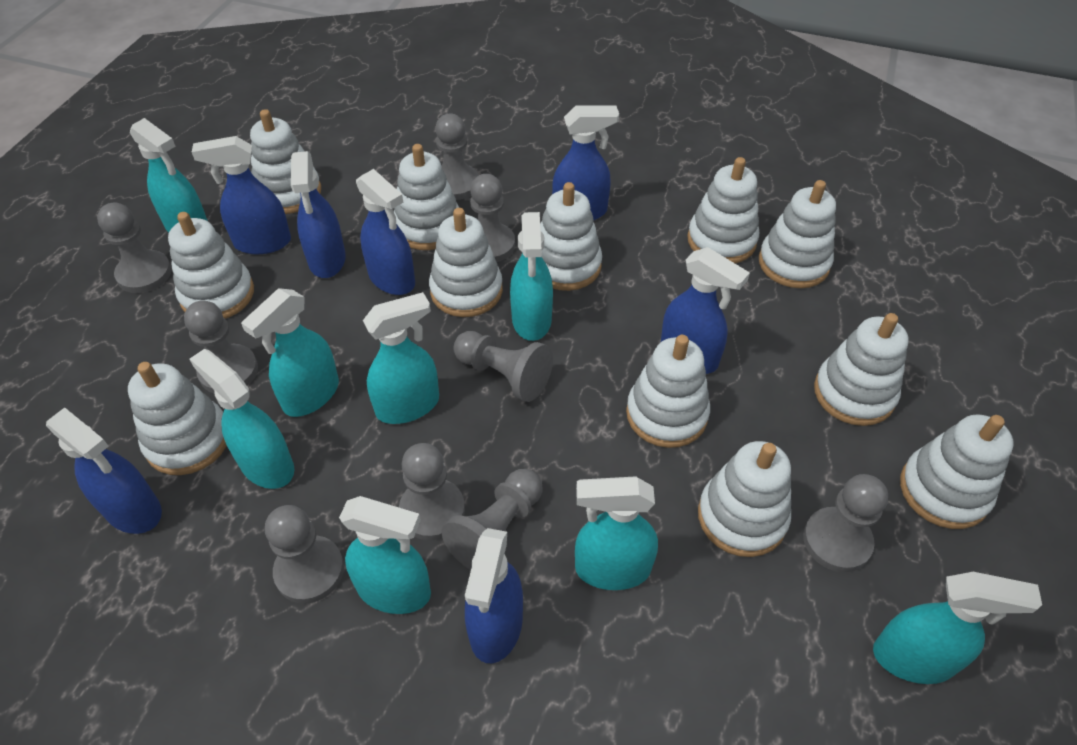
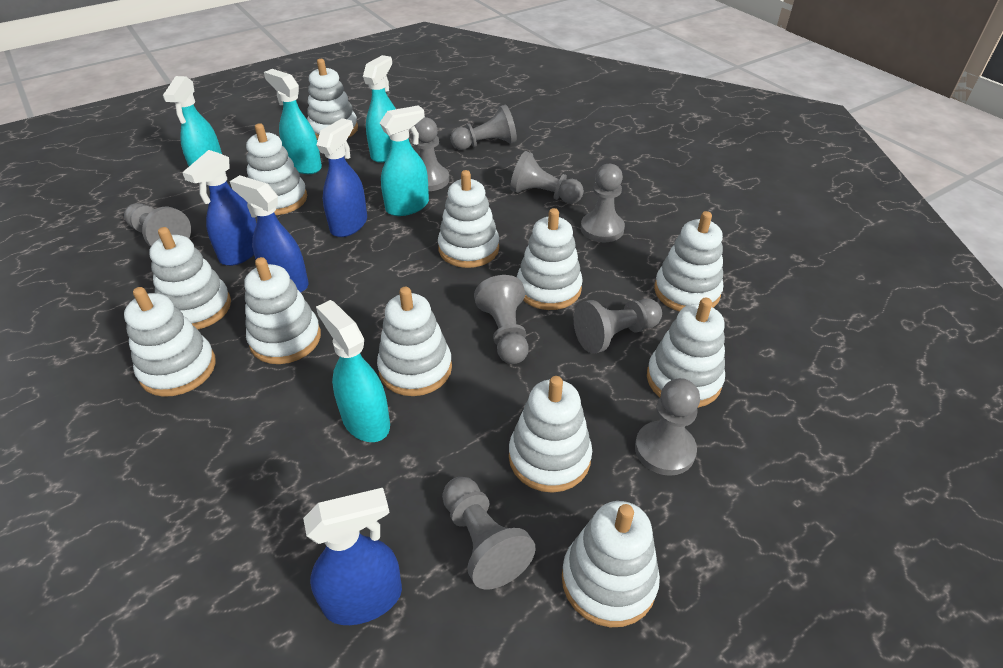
blue spray bottle: 7 -> 4
turquoise spray bottle: 8 -> 5

